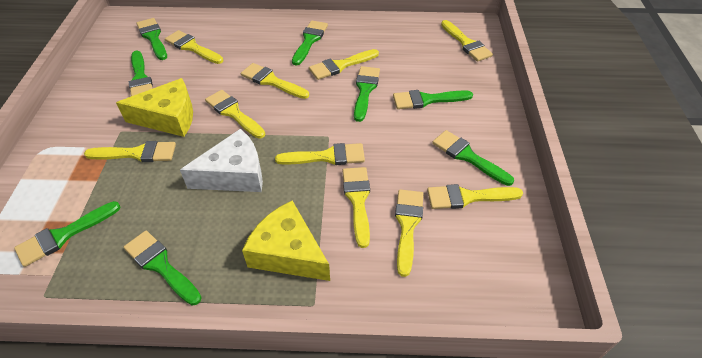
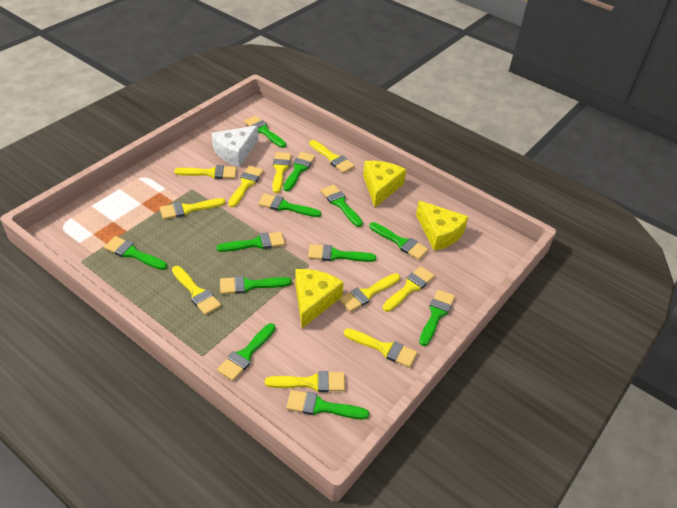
green brush: 8 -> 12
yellow cheese: 2 -> 3

